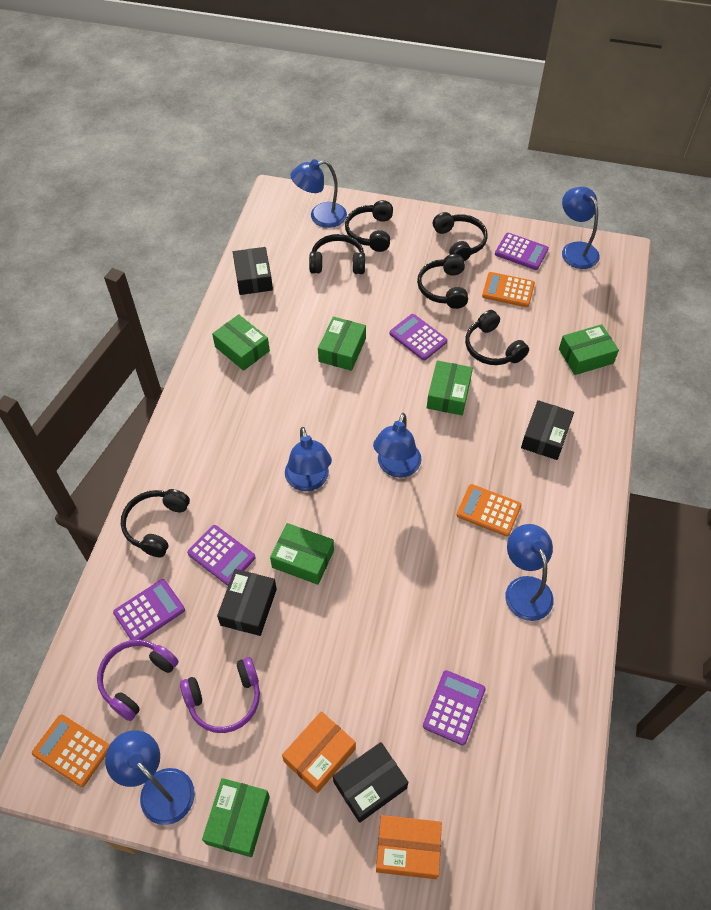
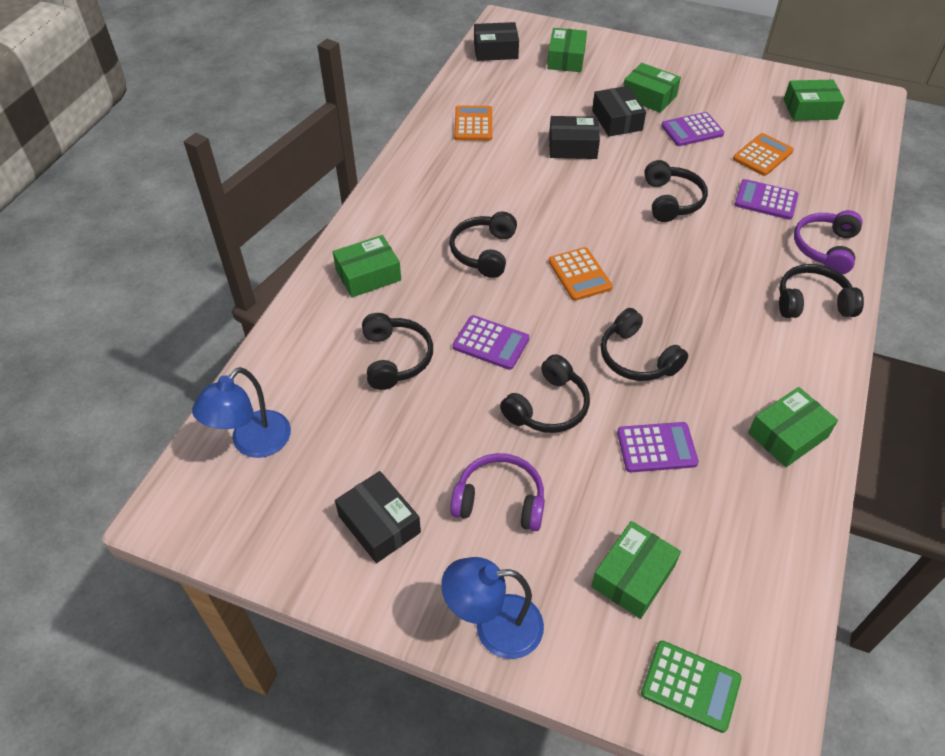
blue lamp: 6 -> 2
green calculator: 0 -> 1
orange box: 2 -> 0
purple calculator: 5 -> 4

